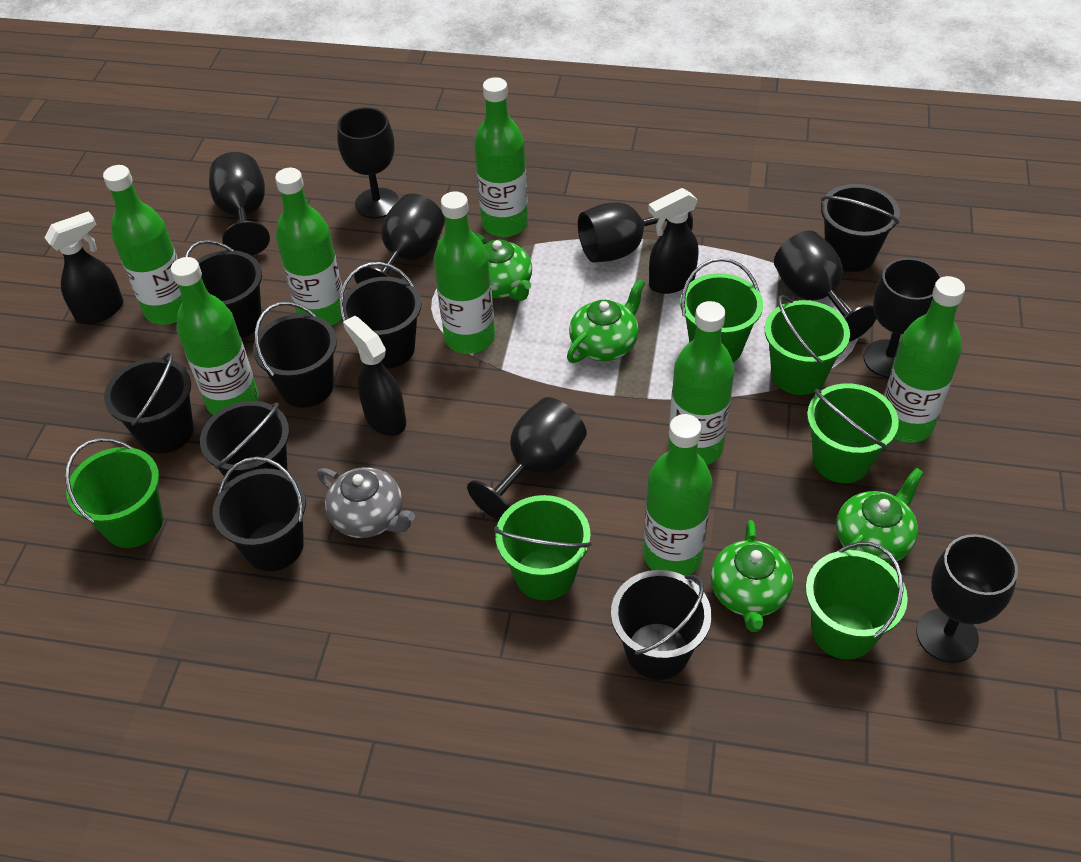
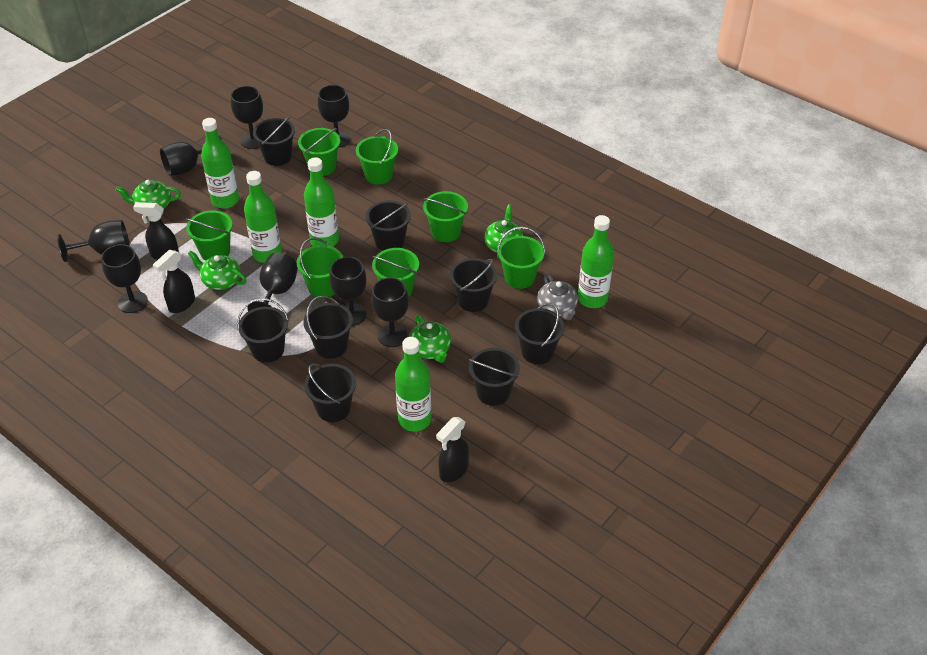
green bottle: 8 -> 5
green bucket: 6 -> 7

